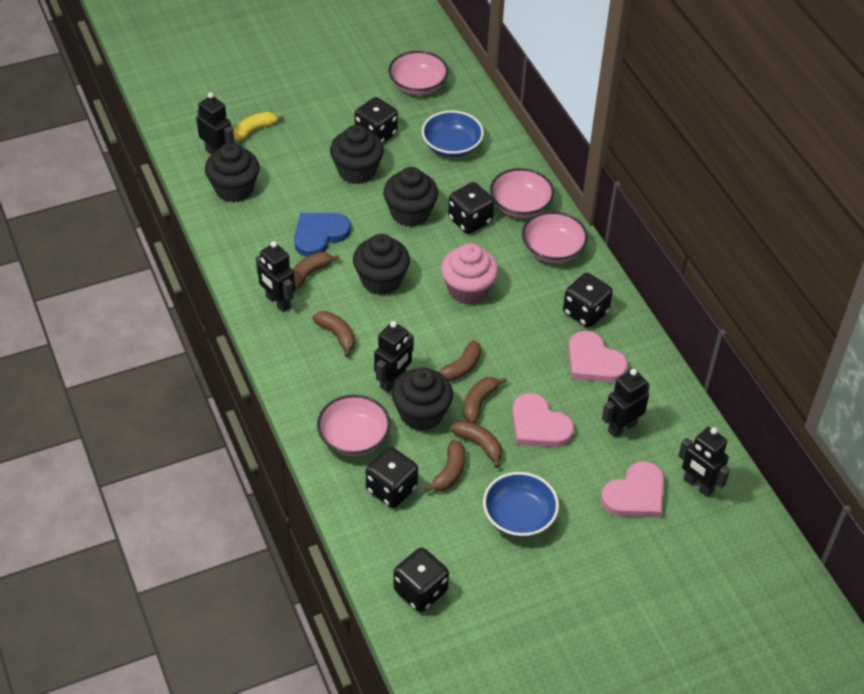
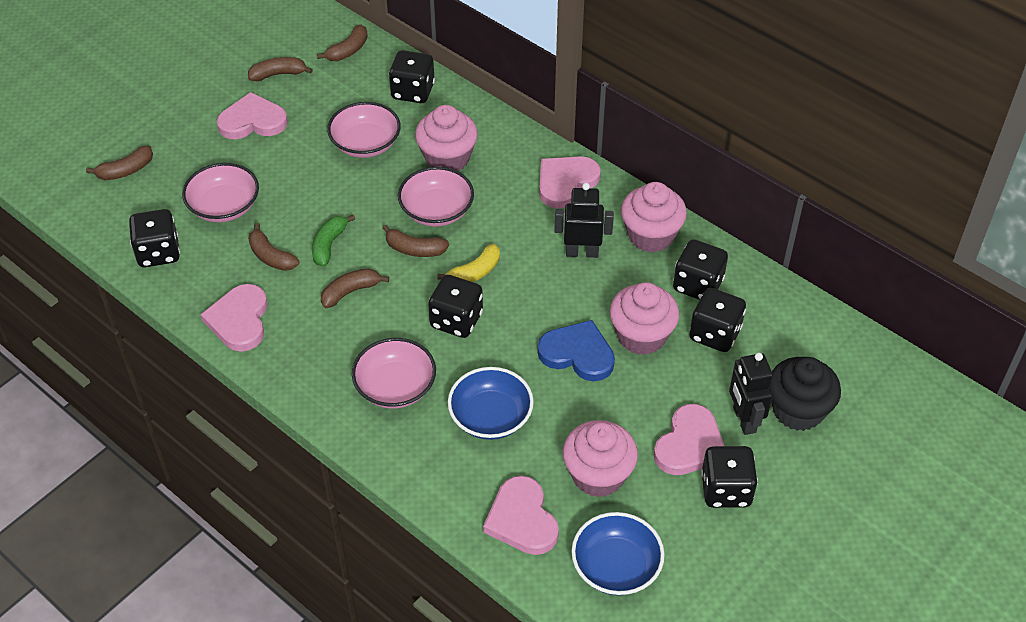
black cupcake: 5 -> 1
black dice: 5 -> 6
black robot: 5 -> 2
green banana: 0 -> 1
pink cupcake: 1 -> 4
pink heart: 3 -> 5

